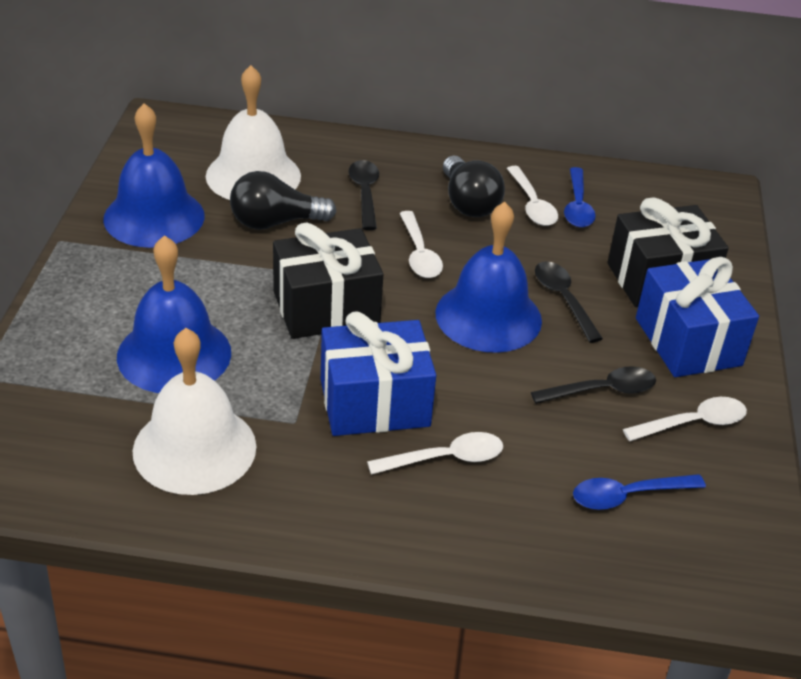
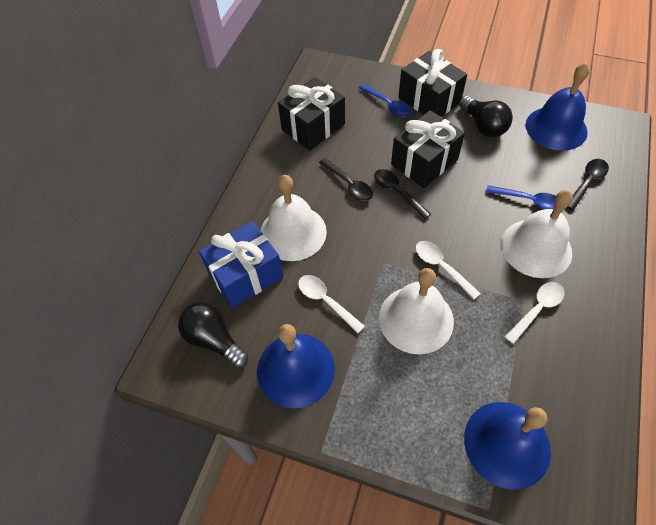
black gift: 2 -> 3
blue gift: 2 -> 1
white bell: 2 -> 3
white spoon: 4 -> 3

